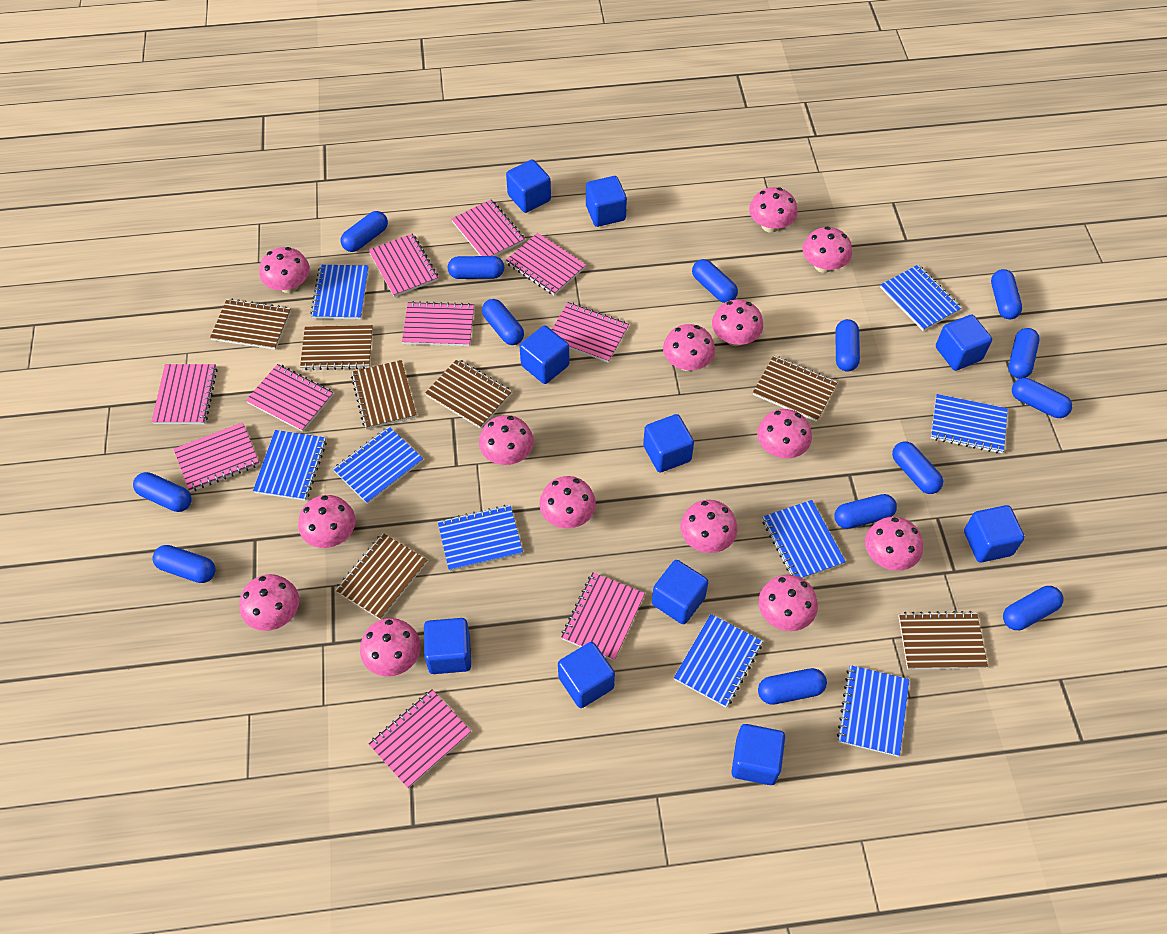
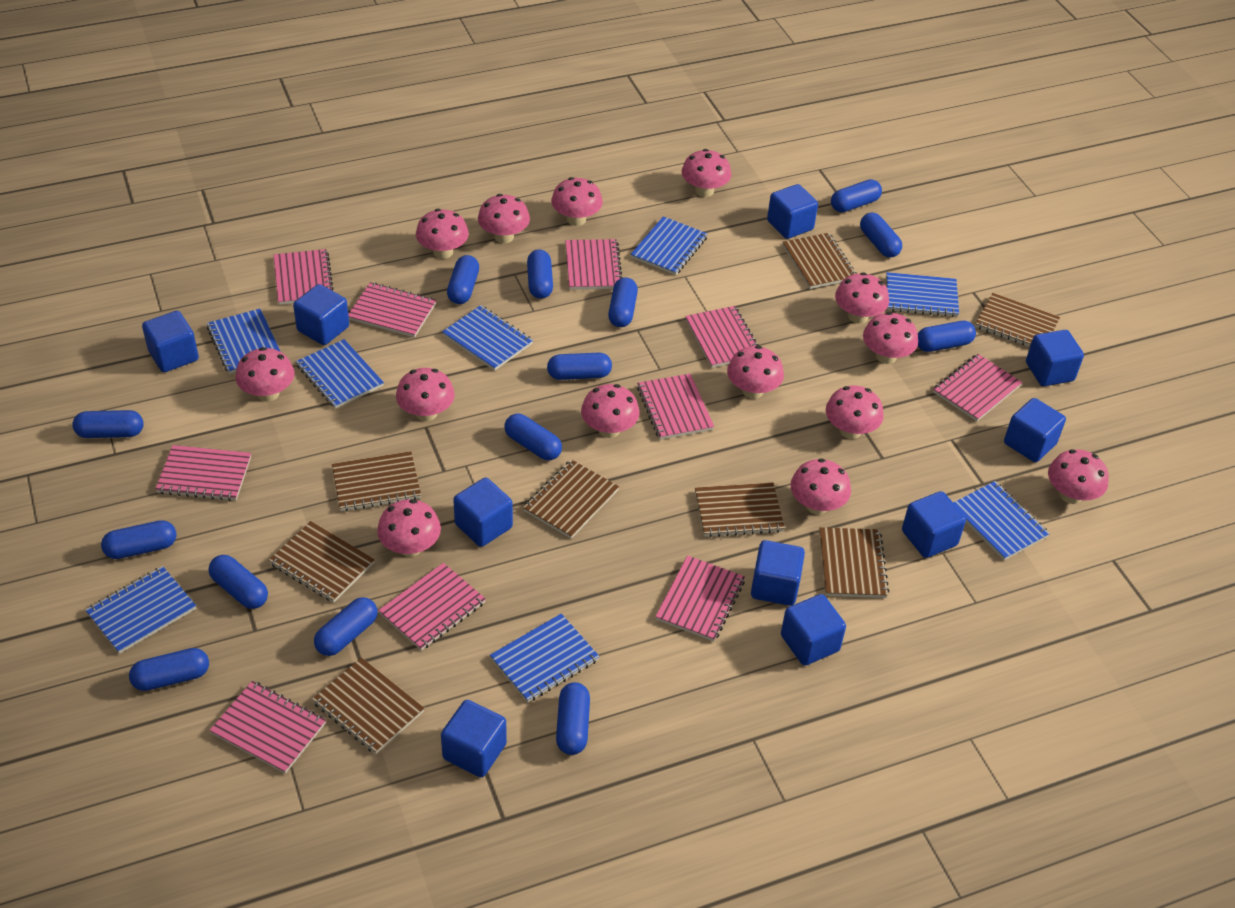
blue notebook: 9 -> 8
brown notebook: 7 -> 8

